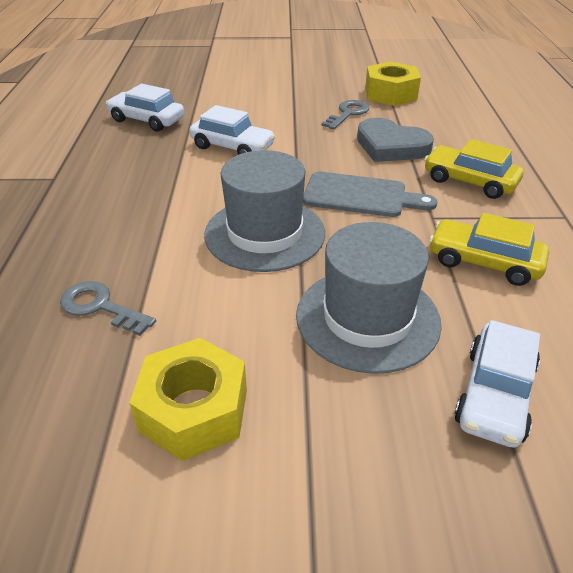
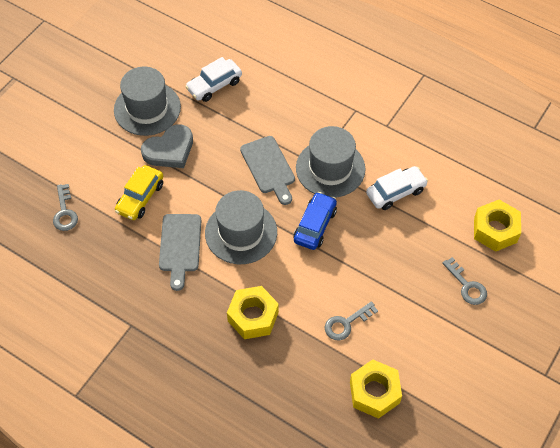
blue car: 0 -> 1
grey cutting board: 1 -> 2
grey hat: 2 -> 3
grey key: 2 -> 3
white car: 3 -> 2
yellow car: 2 -> 1
yellow nut: 2 -> 3

